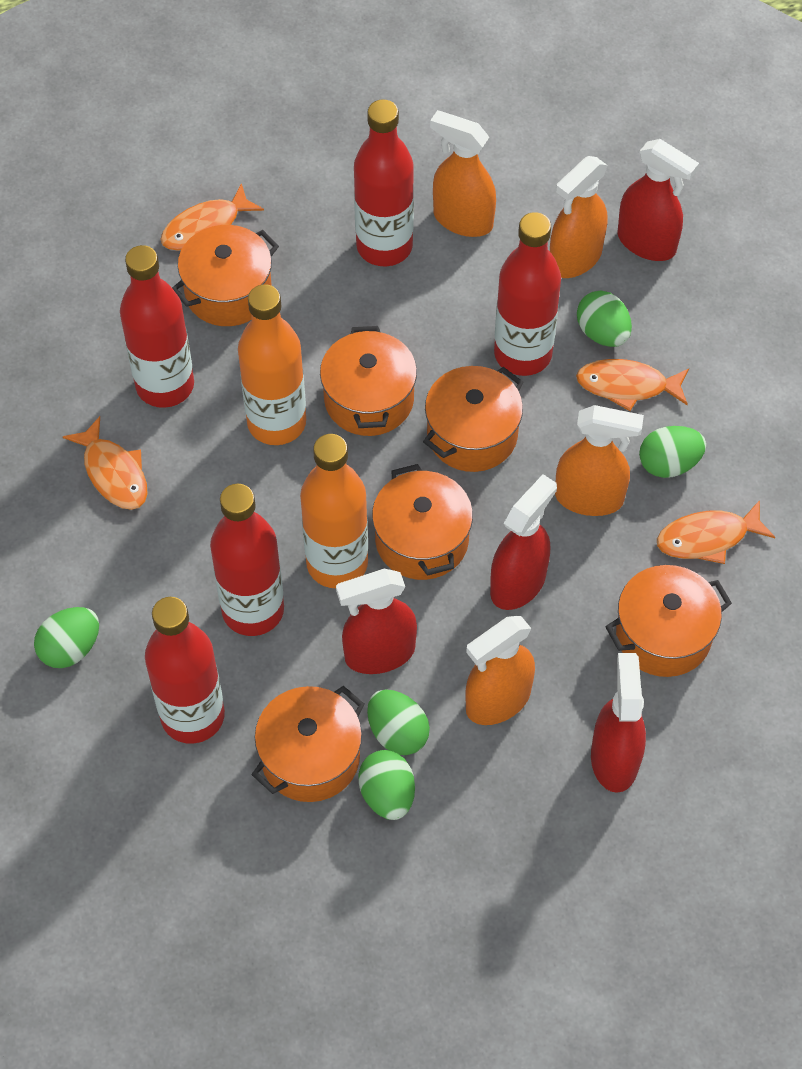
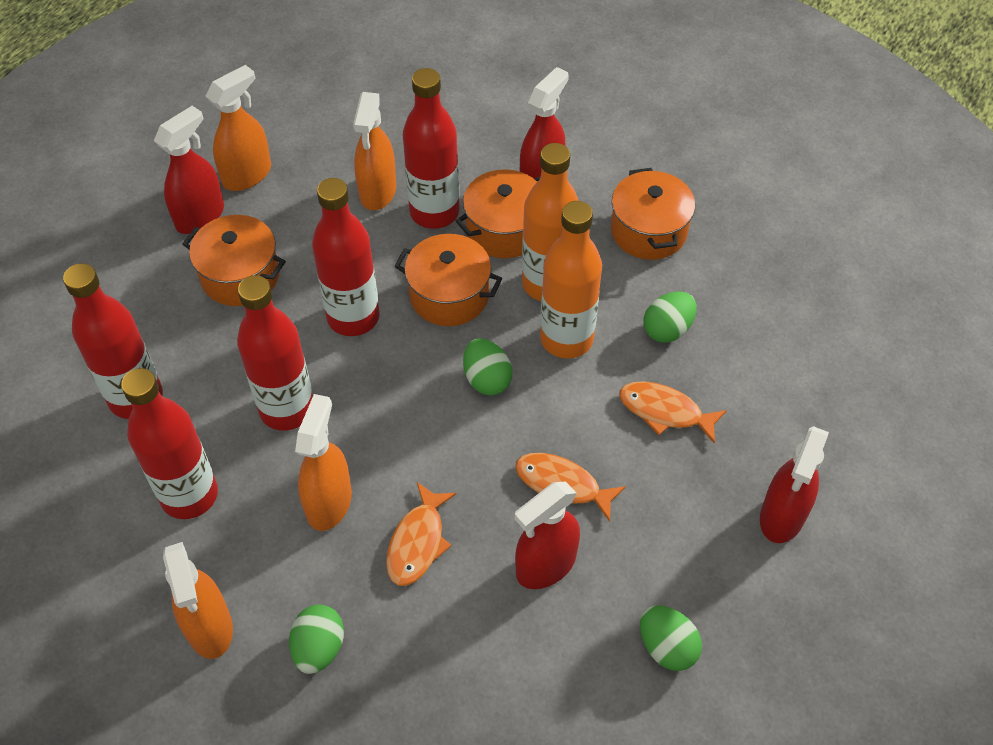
green egg: 5 -> 4
orange fish: 4 -> 3
orange pot: 6 -> 4

